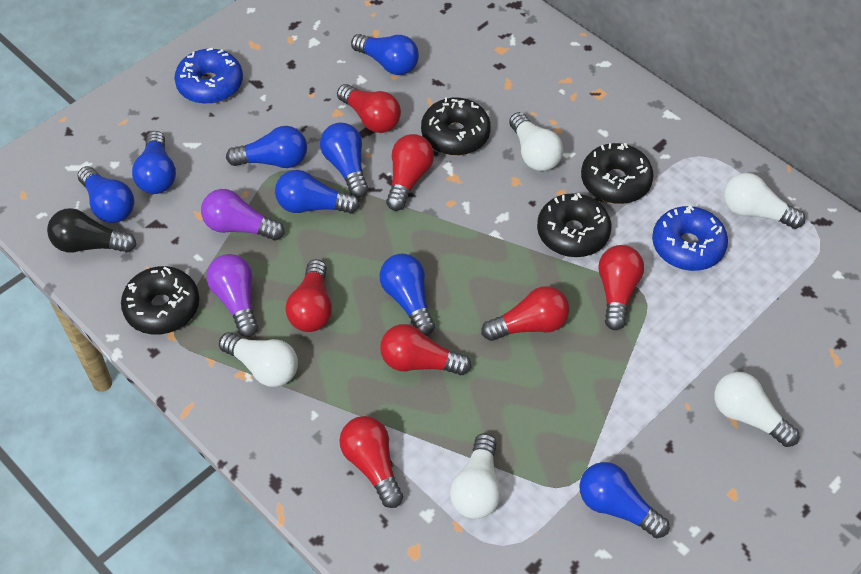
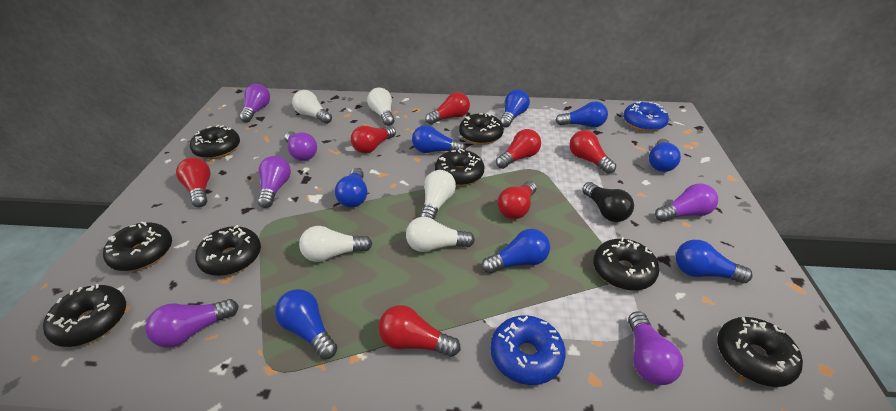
black donut: 4 -> 8
purple light bulb: 2 -> 6

